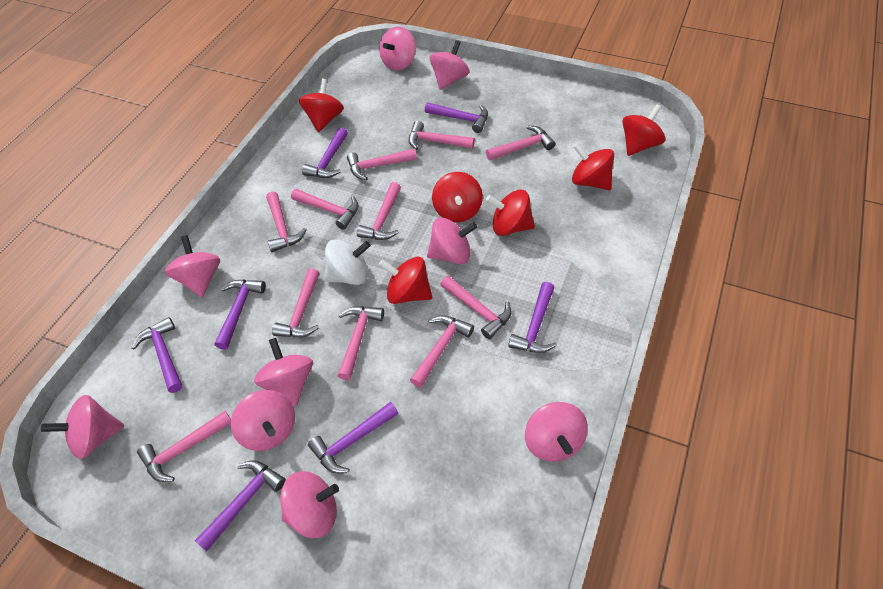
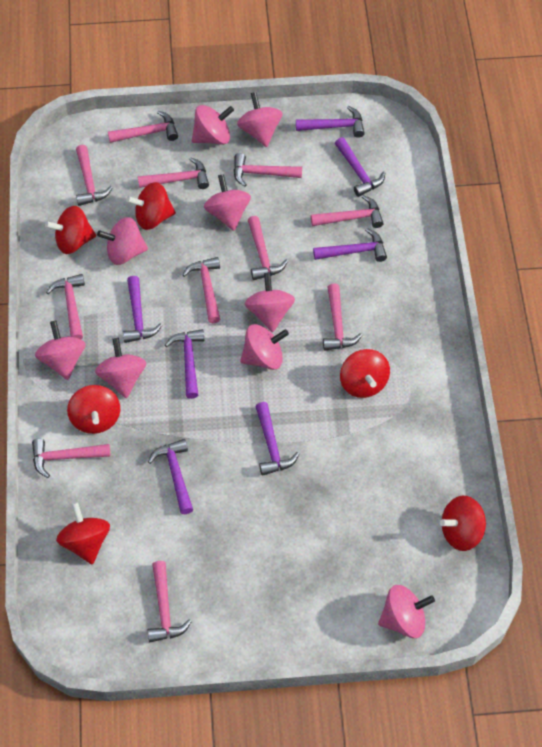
white spinning top: 1 -> 0

